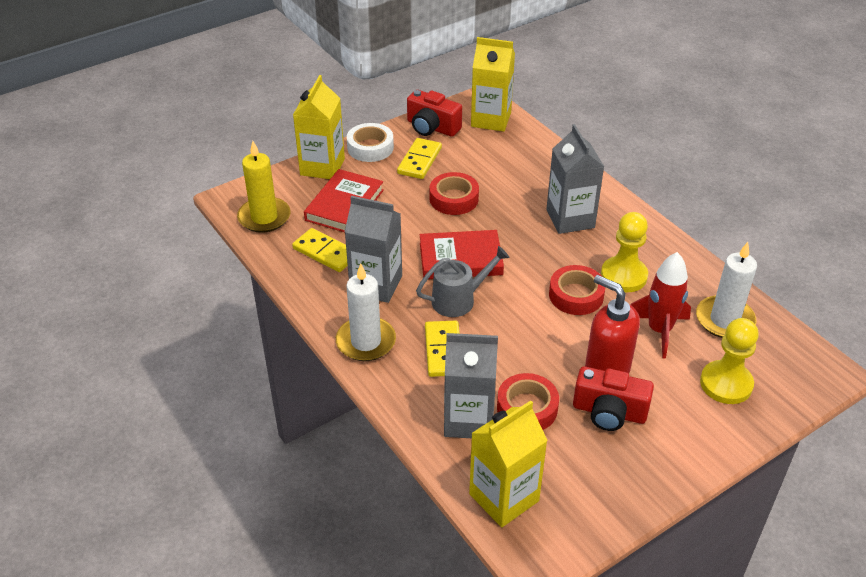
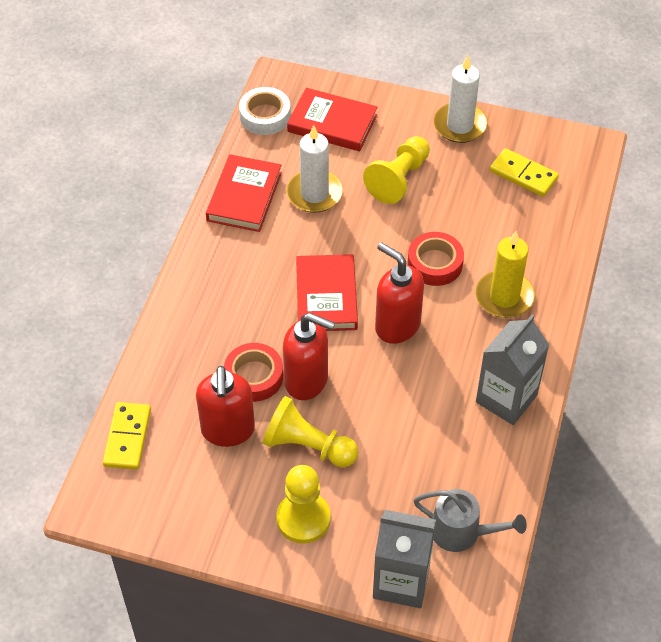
grey carton: 3 -> 2
red book: 2 -> 3
red camera: 2 -> 0
red rocket: 1 -> 0
red soap dispenser: 1 -> 3
red tape: 3 -> 2
yellow carton: 3 -> 0
yellow domino: 3 -> 2
yellow pawn: 2 -> 3

